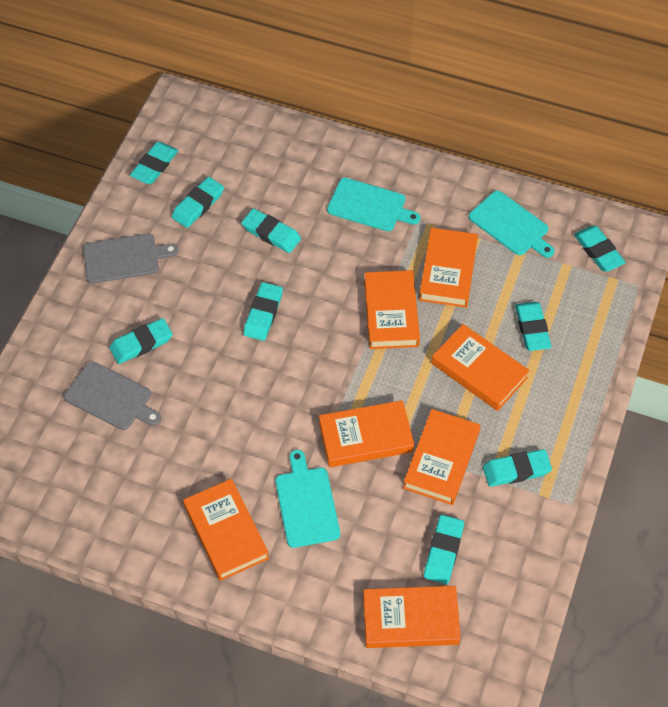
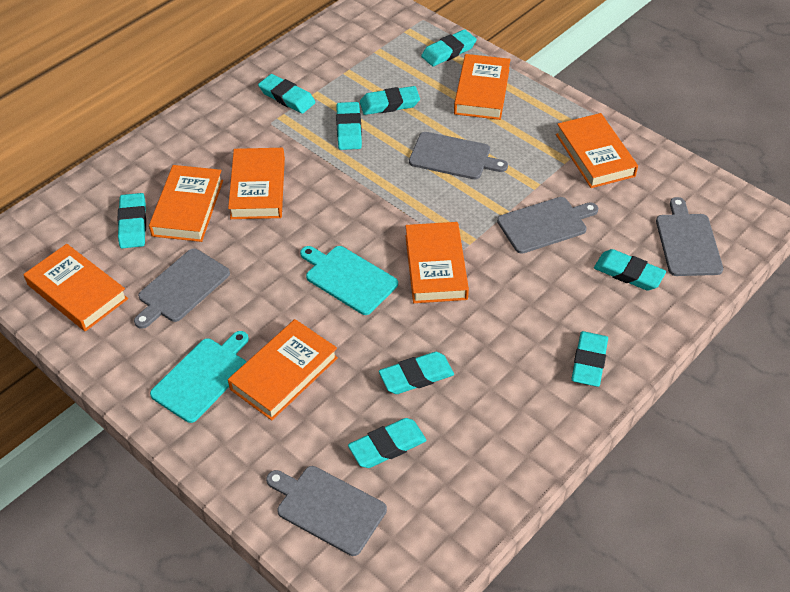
grey cutting board: 2 -> 5
turquoise cutting board: 3 -> 2

